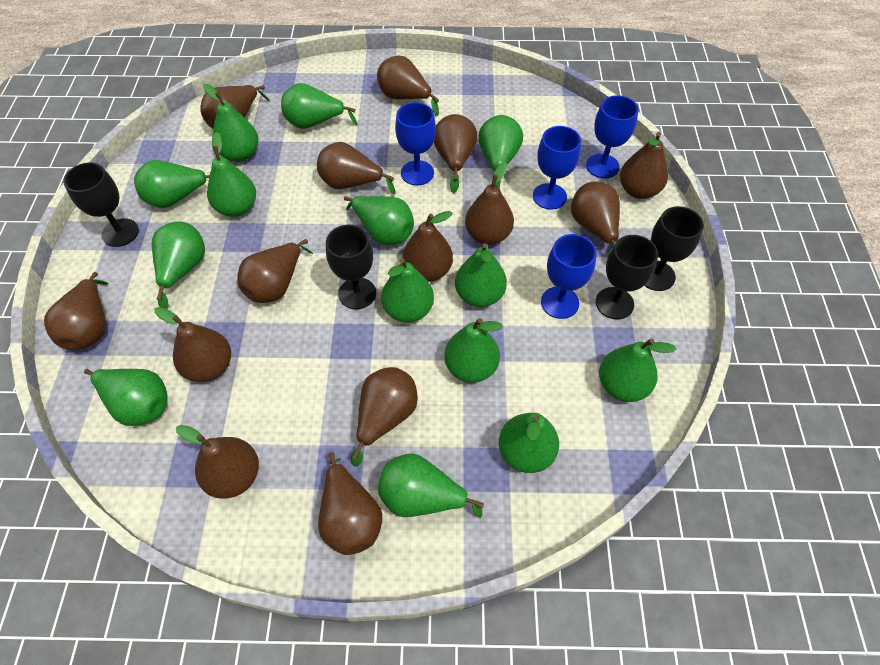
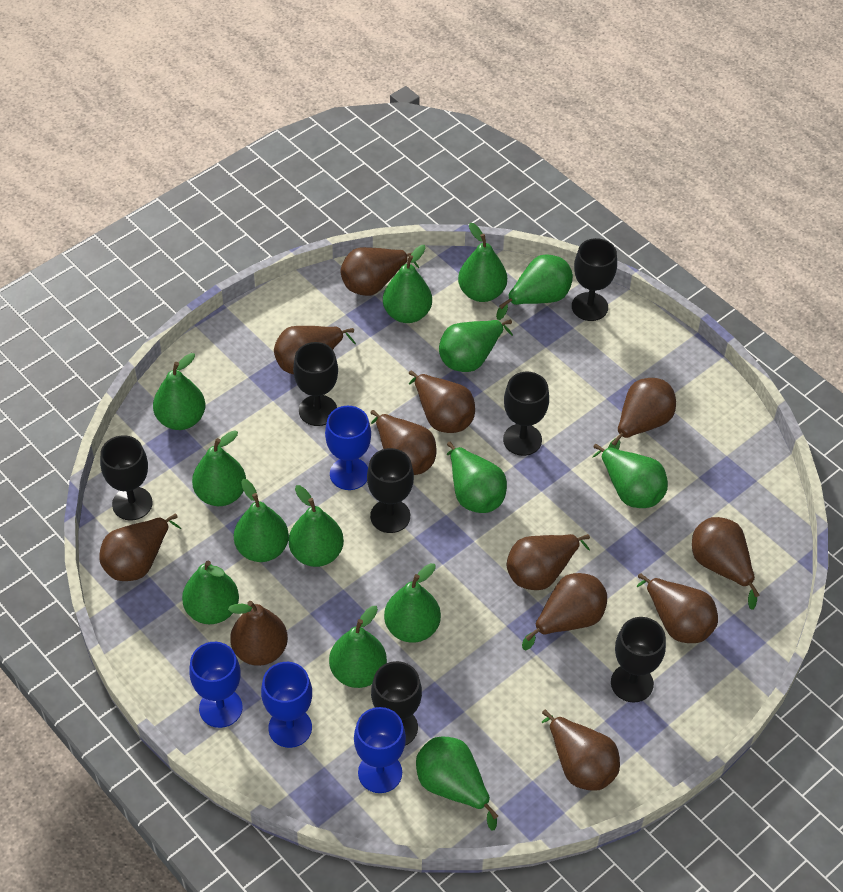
black goblet: 4 -> 7
brown pear: 14 -> 12

